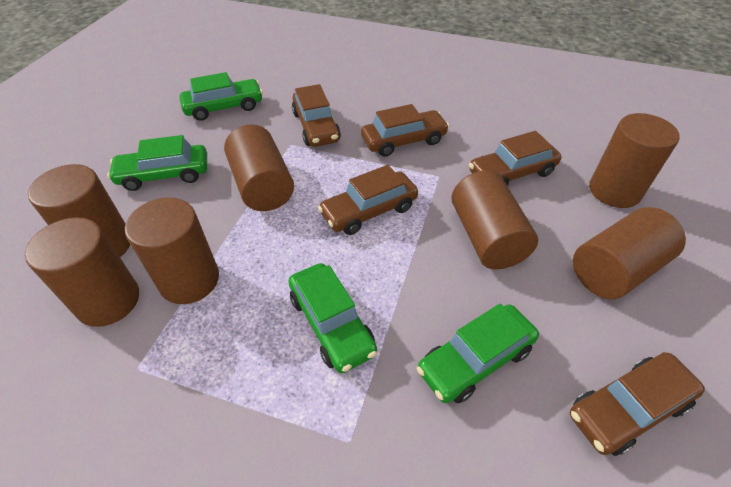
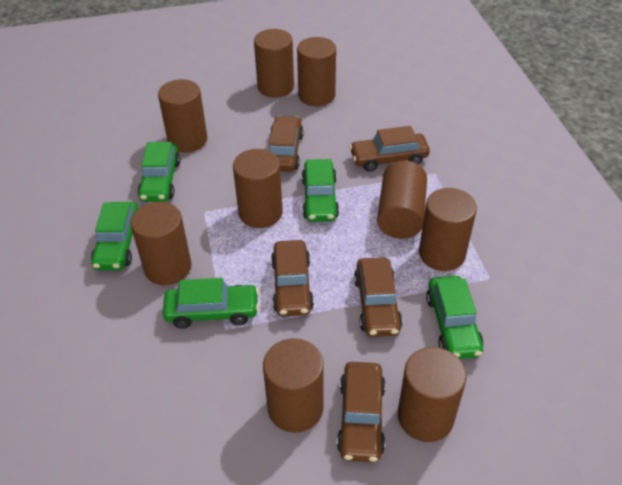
brown cylinder: 7 -> 9
green car: 4 -> 5

